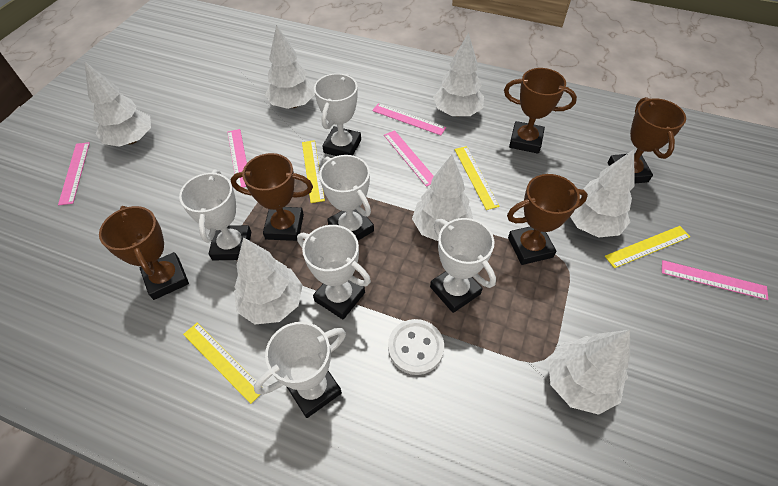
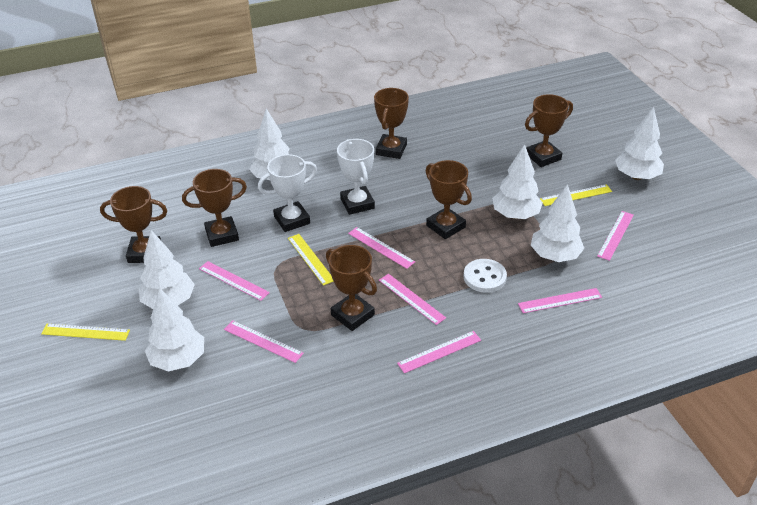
brown trophy: 5 -> 6
pink ruler: 5 -> 7
white tree: 7 -> 6
white trophy: 6 -> 2
yellow ruler: 4 -> 3

